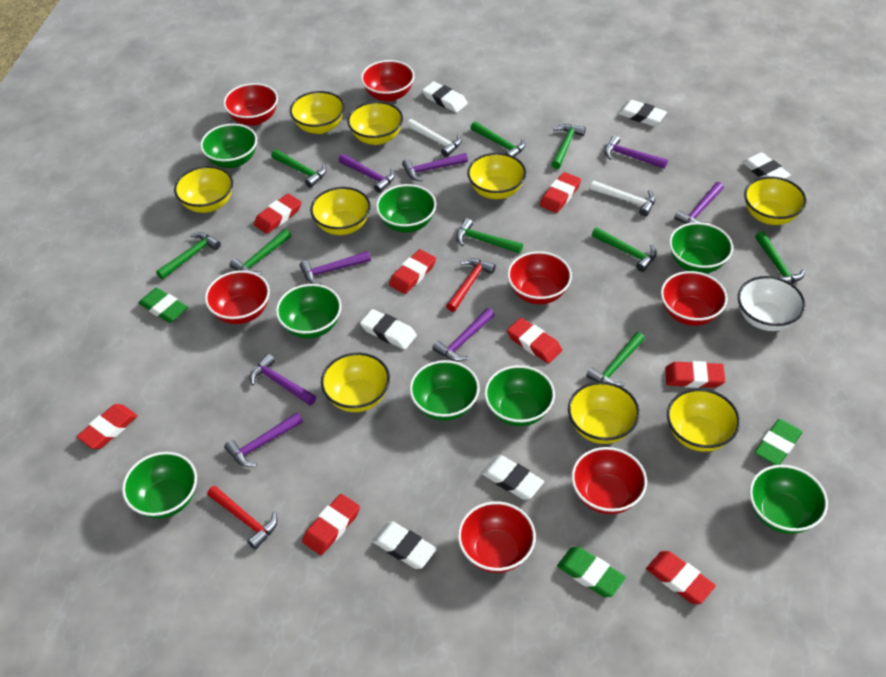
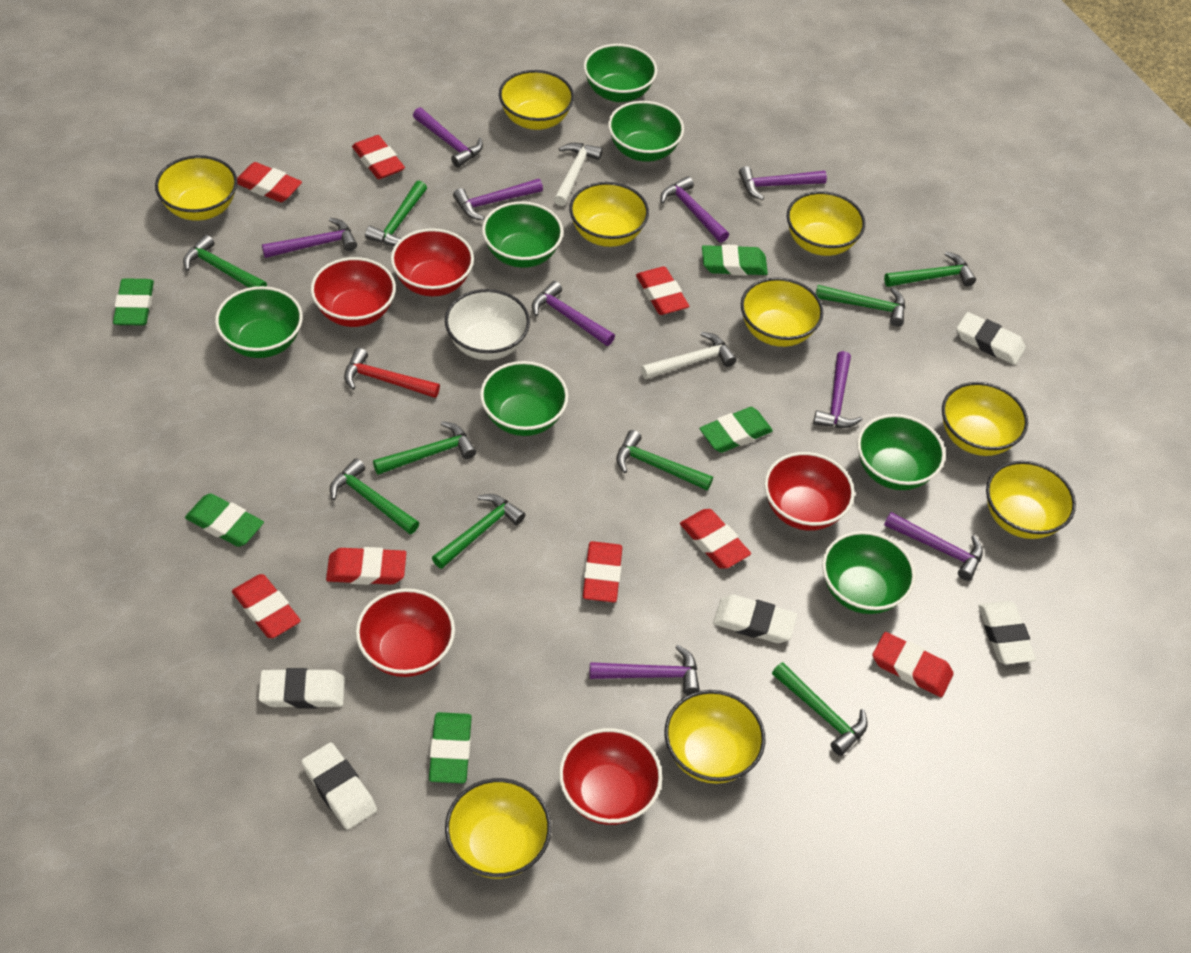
green bowl: 8 -> 7
green eraser: 3 -> 5
purple hammer: 8 -> 9
red bowl: 7 -> 5
red hammer: 2 -> 1
white eraser: 6 -> 5

